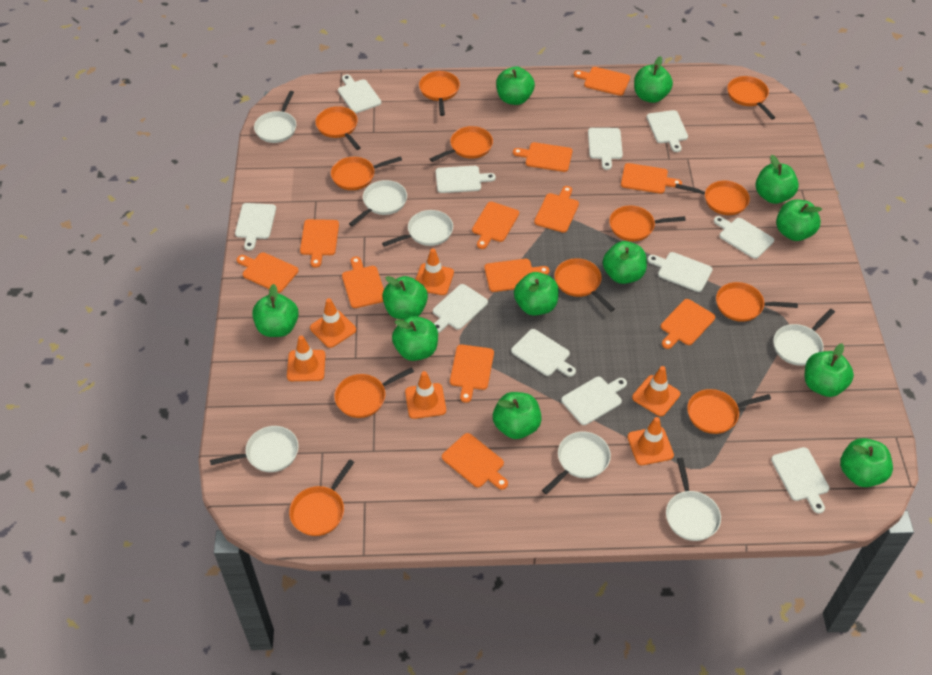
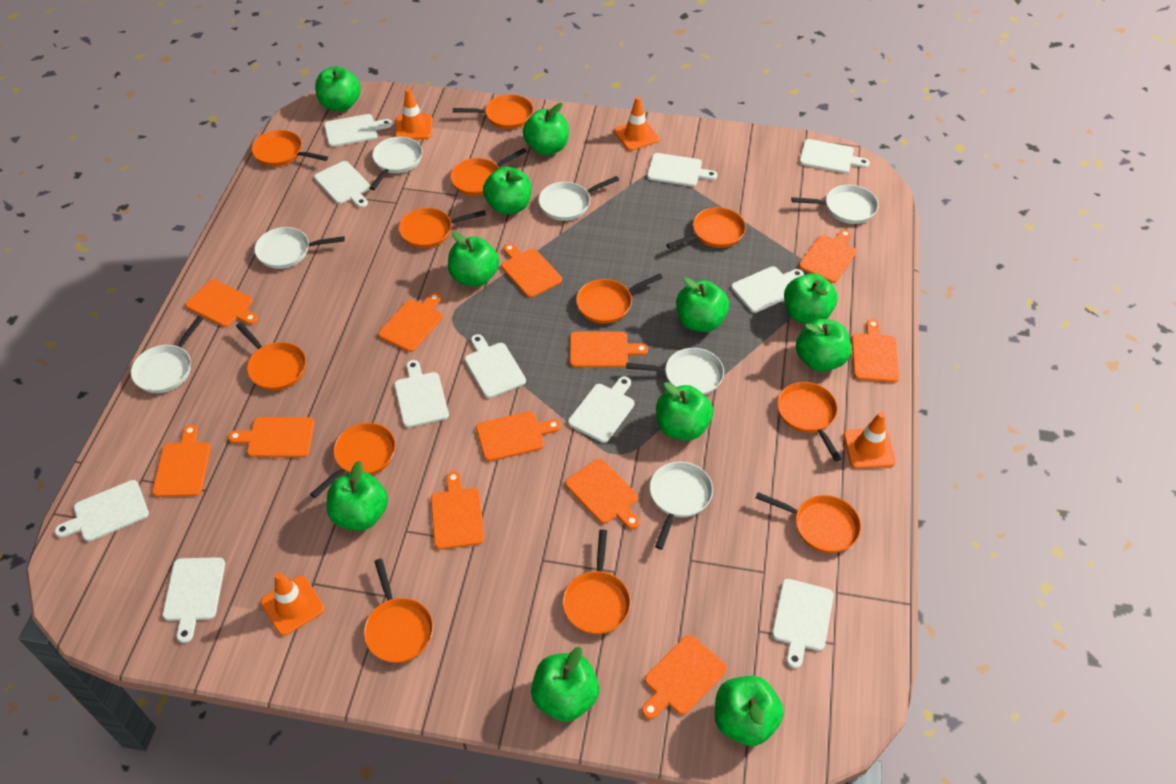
green apple: 12 -> 11
orange traffic cone: 6 -> 4

